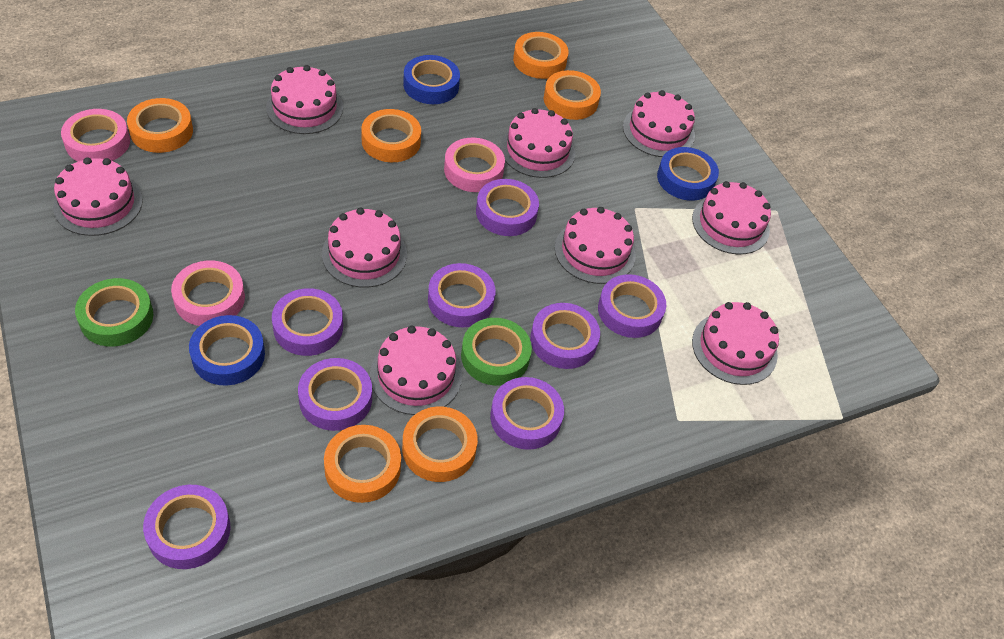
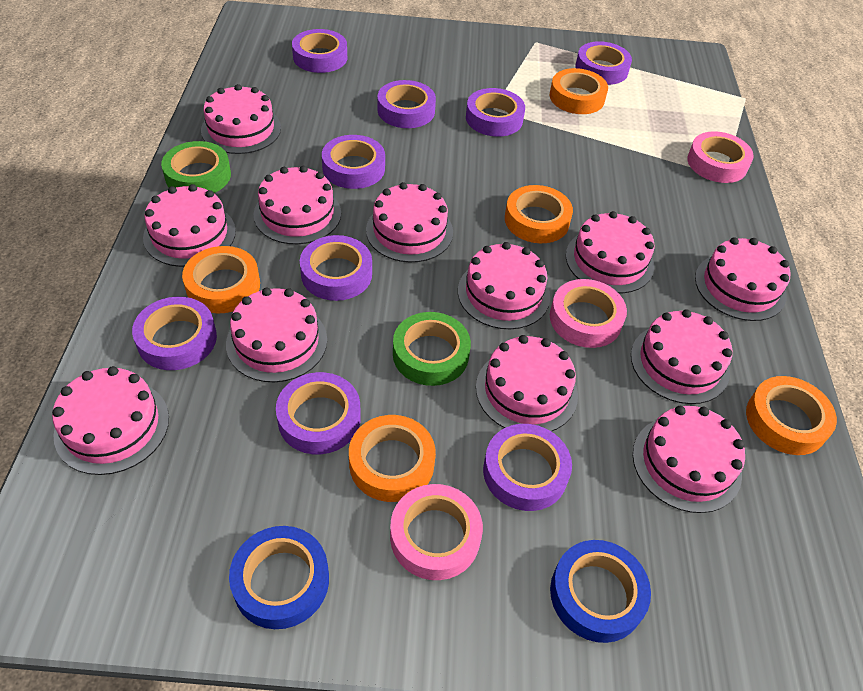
blue tape: 3 -> 2
orange tape: 6 -> 5
pink cake: 9 -> 12
purple tape: 8 -> 9

